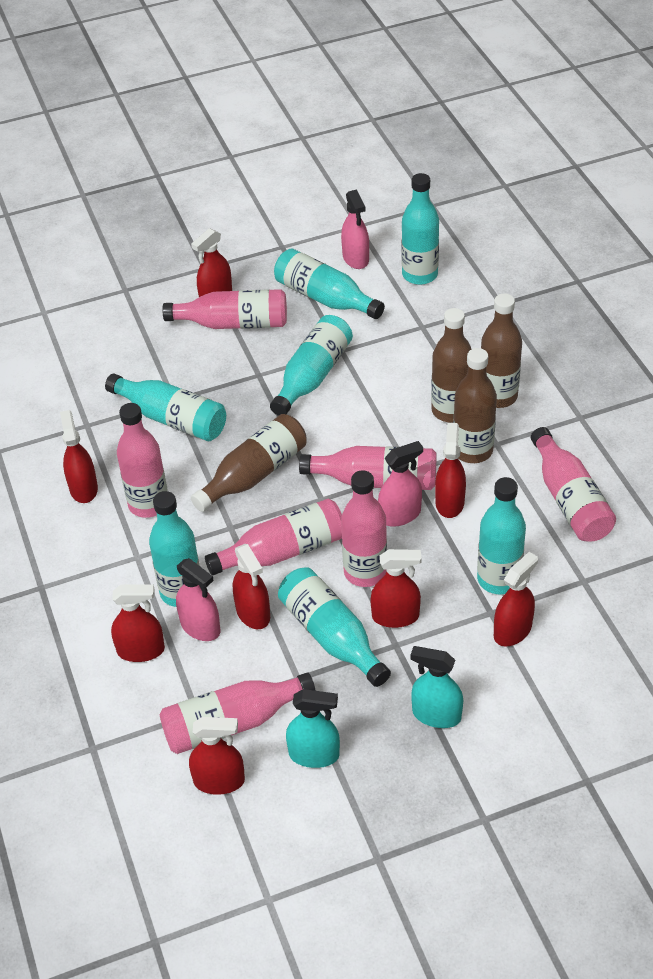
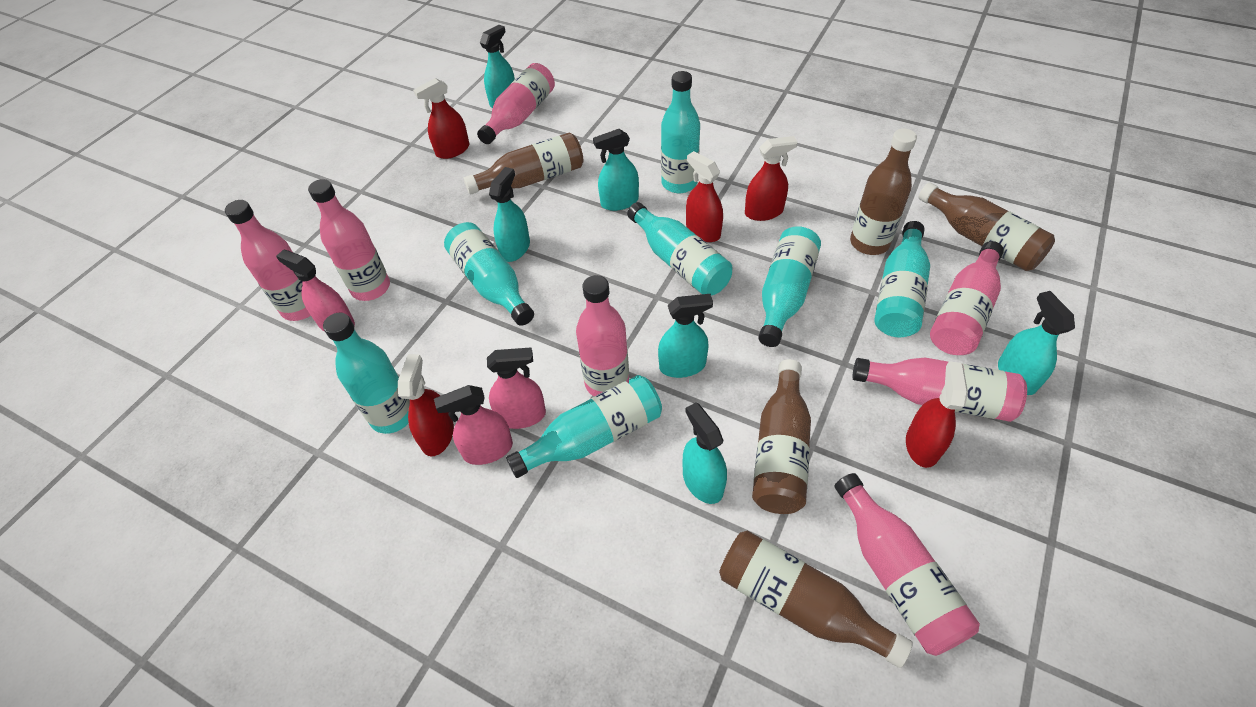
brown bottle: 4 -> 5
red spray bottle: 8 -> 5
turquoise spray bottle: 2 -> 6

